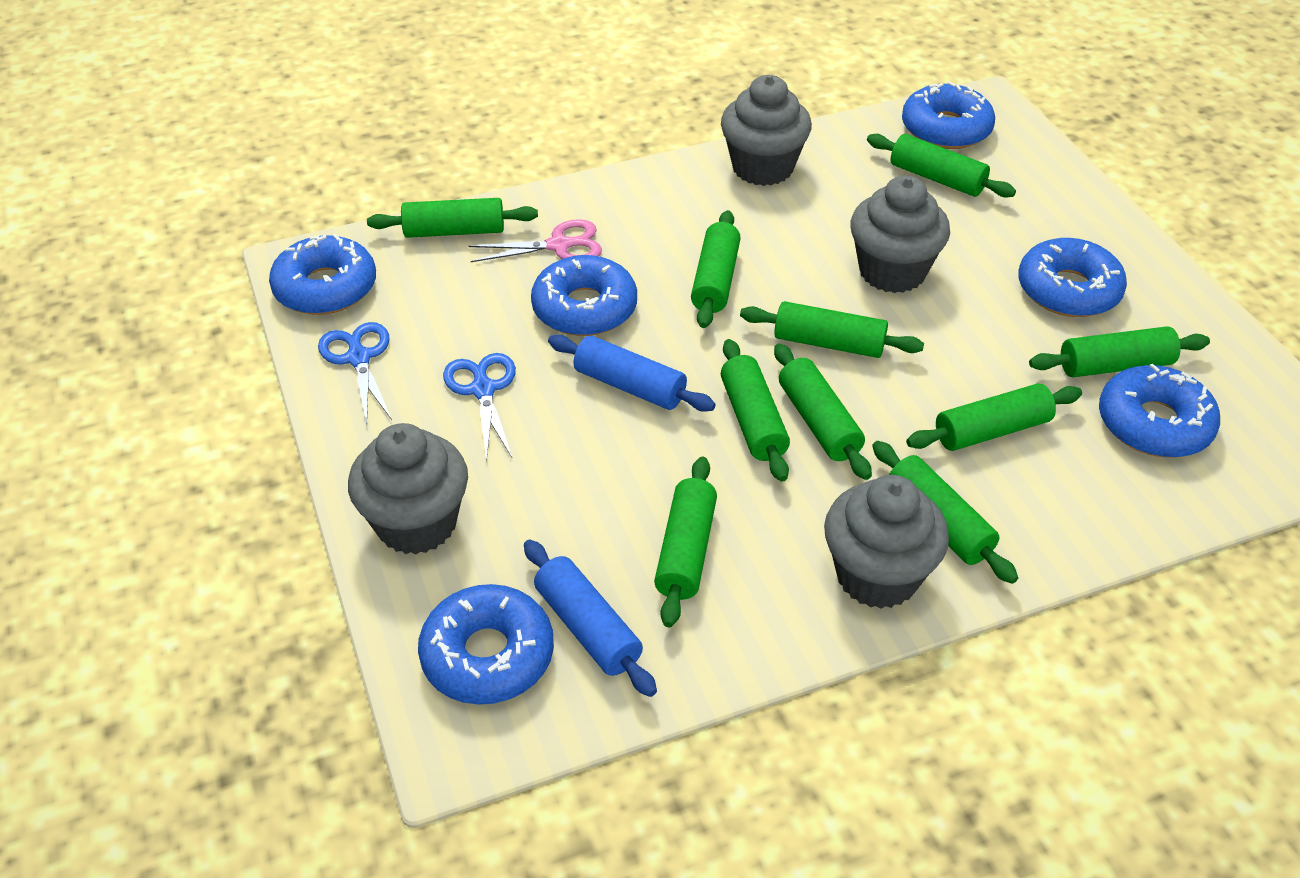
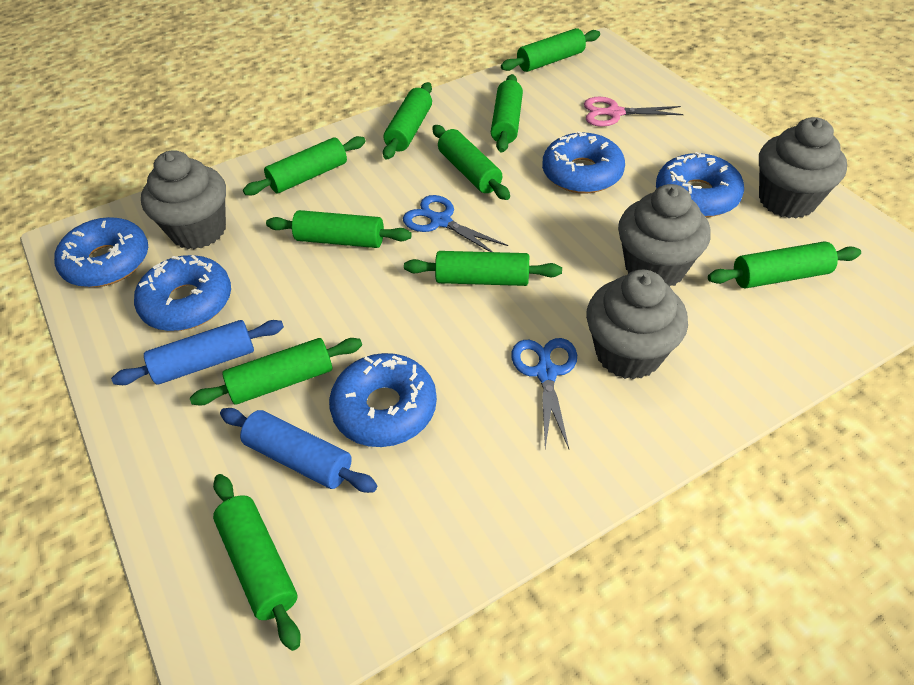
blue donut: 6 -> 5

